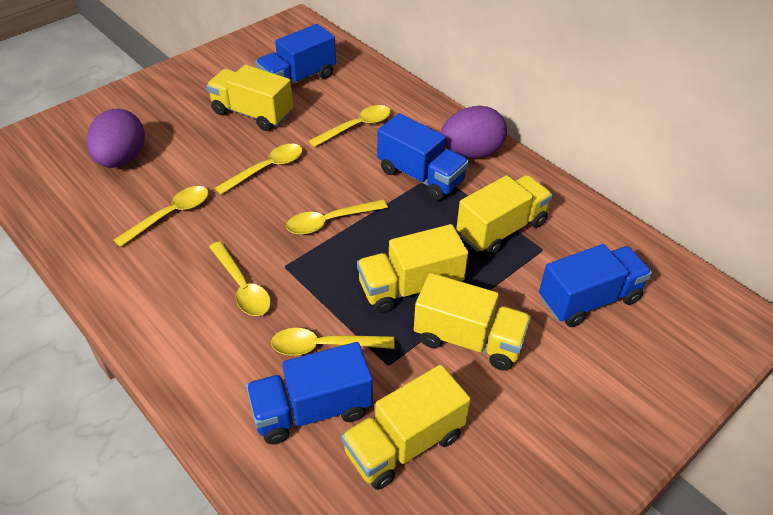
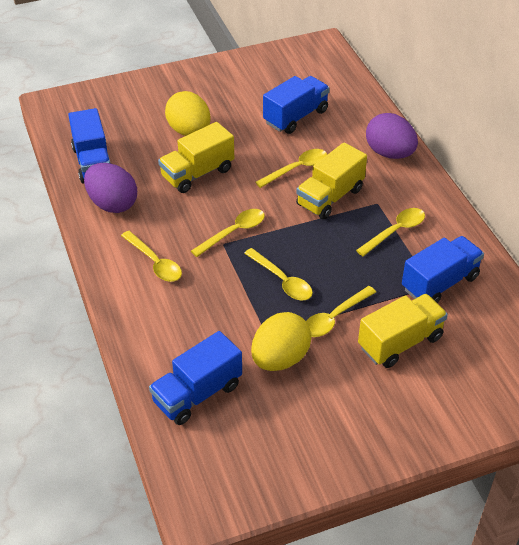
yellow egg: 0 -> 2
yellow truck: 5 -> 3

